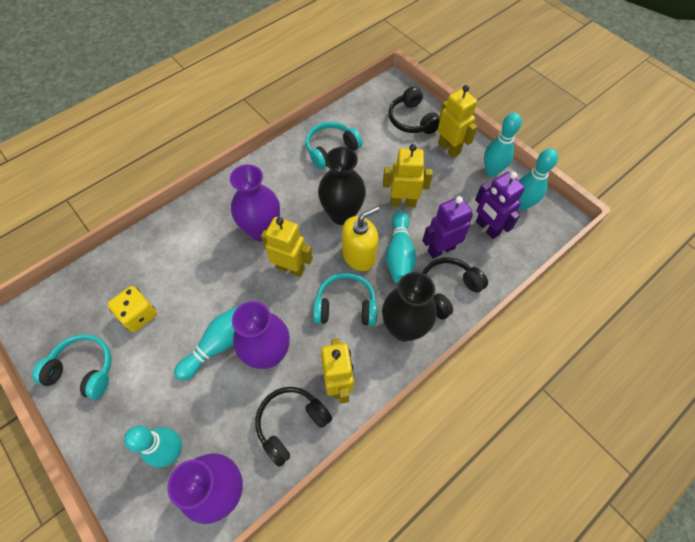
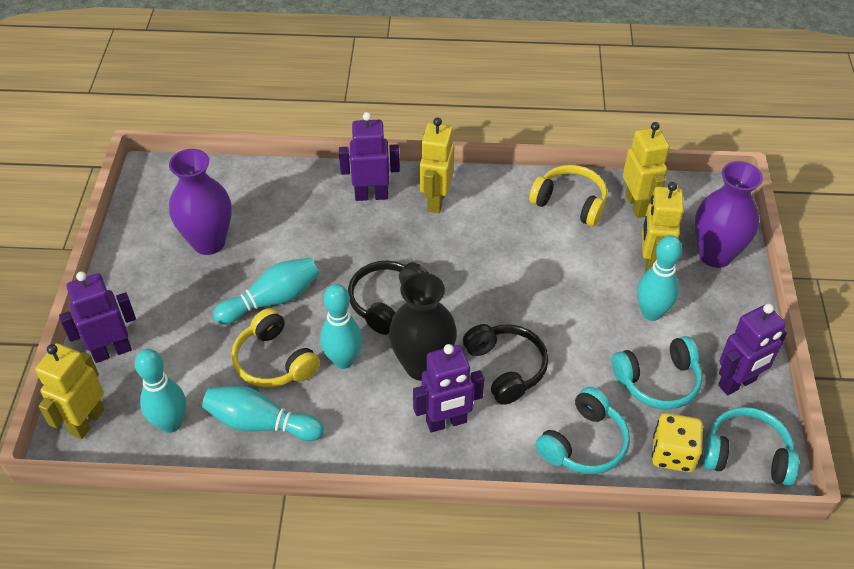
black headphones: 3 -> 2
black vase: 2 -> 1
purple robot: 2 -> 4
purple vase: 3 -> 2
yellow headphones: 0 -> 2
yellow soap dispenser: 1 -> 0

